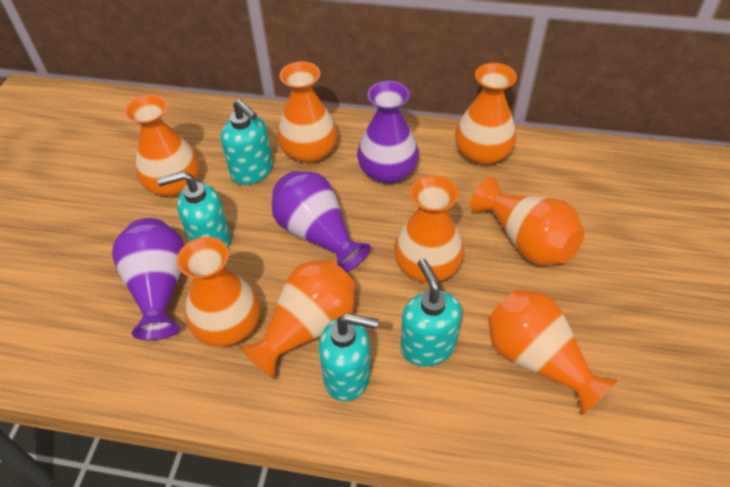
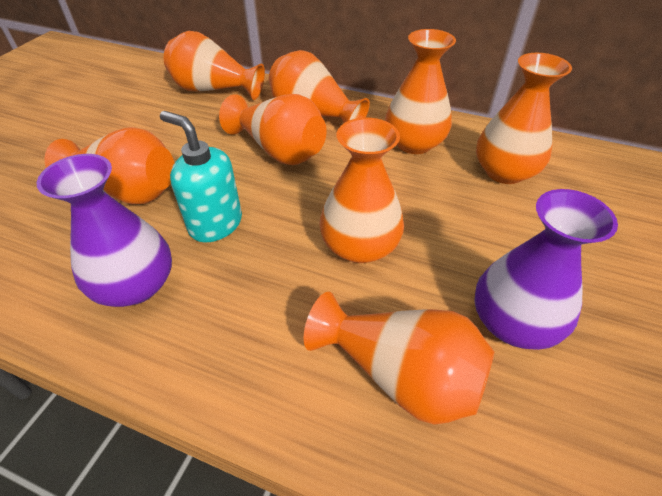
purple vase: 3 -> 2
turquoise soap dispenser: 4 -> 1

